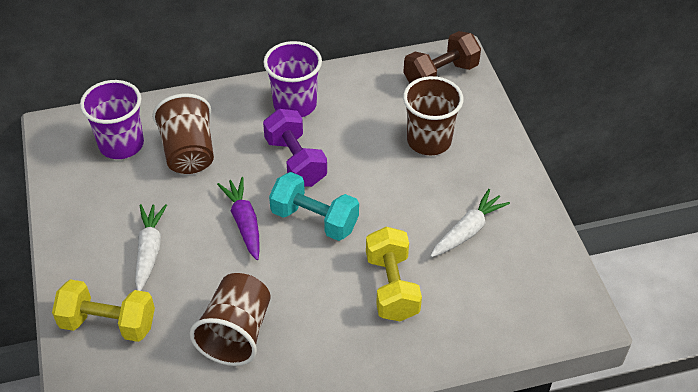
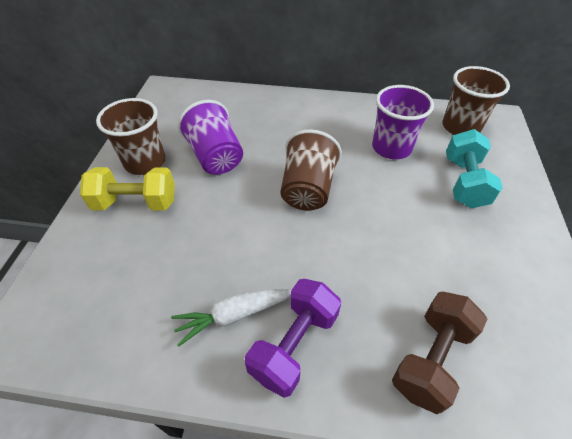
purple carrot: 1 -> 0
white carrot: 2 -> 1
yellow dumbbell: 2 -> 1

